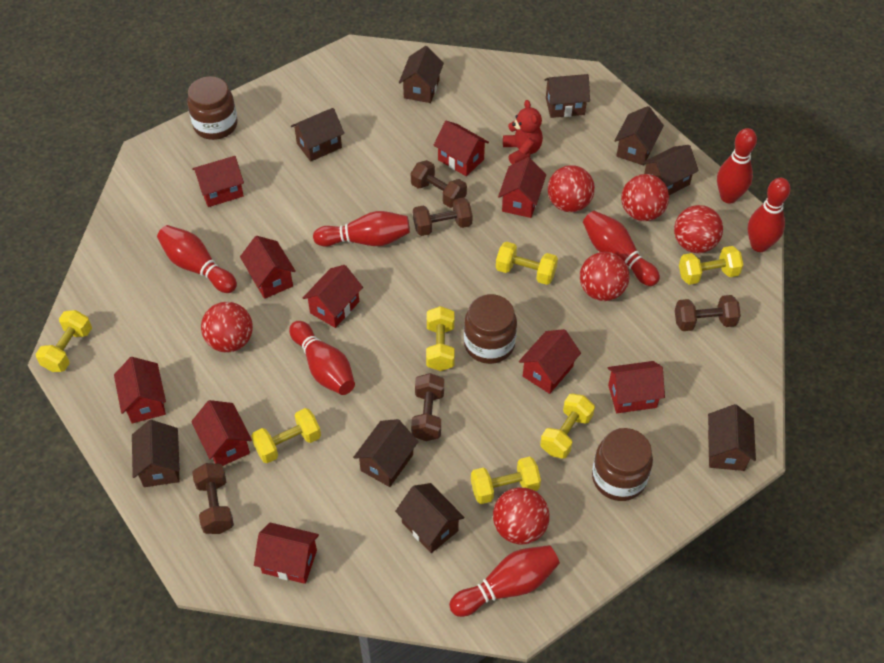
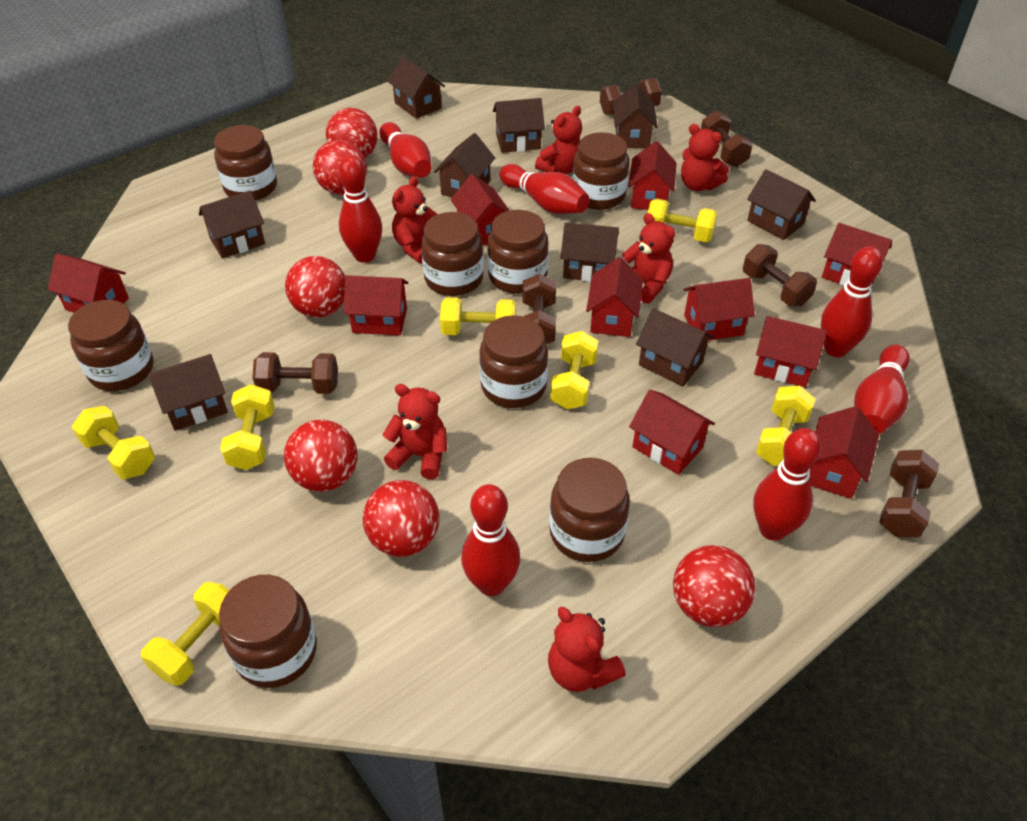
brown dumbbell: 5 -> 6
brown jar: 3 -> 8
red teddy bear: 1 -> 6

